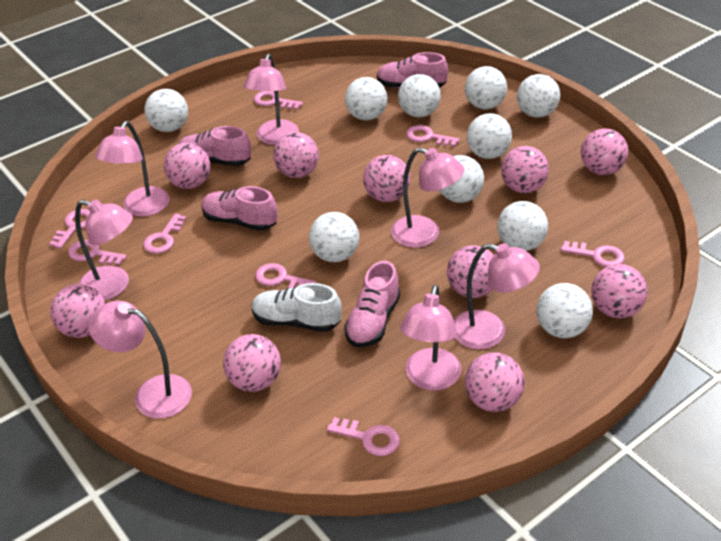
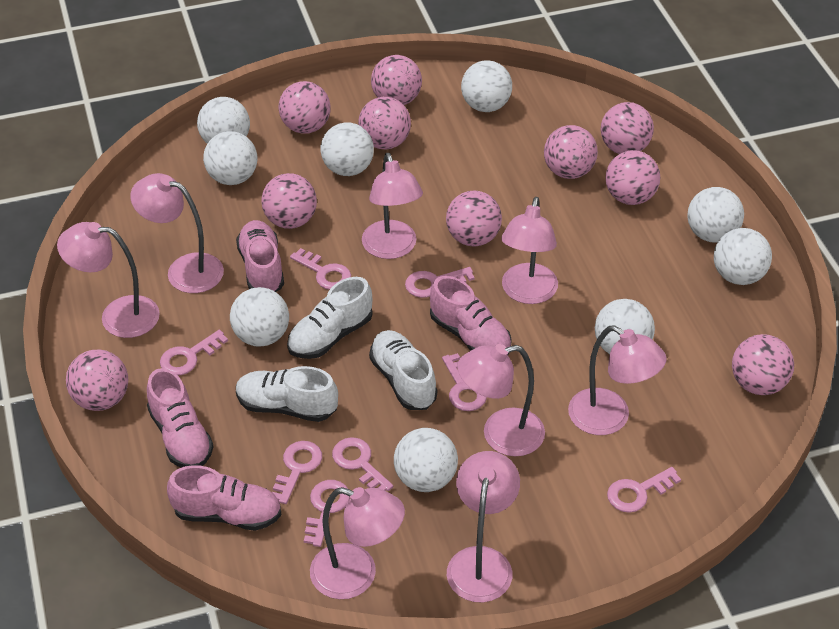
pink lamp: 7 -> 8
white ball: 10 -> 9
white shoe: 1 -> 3

